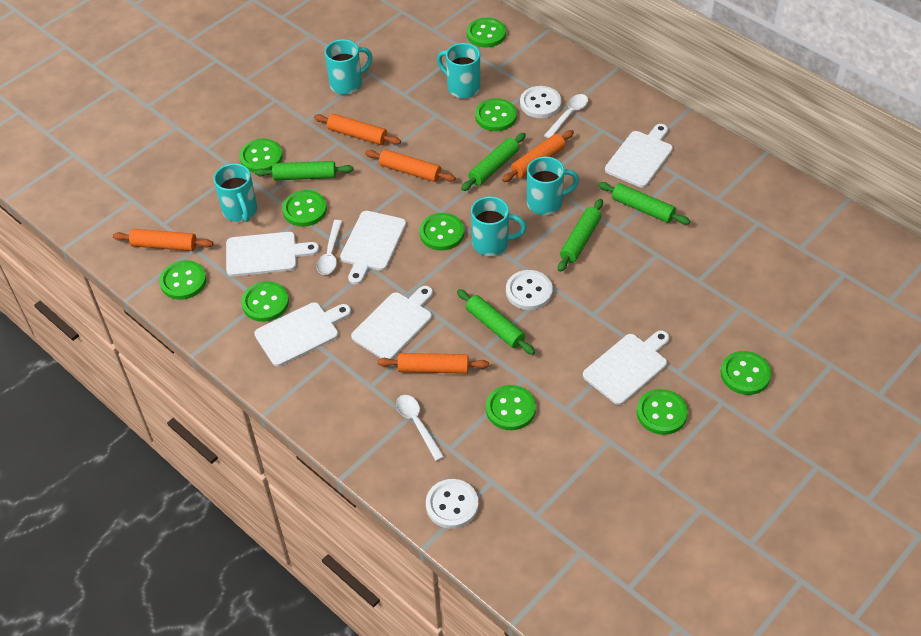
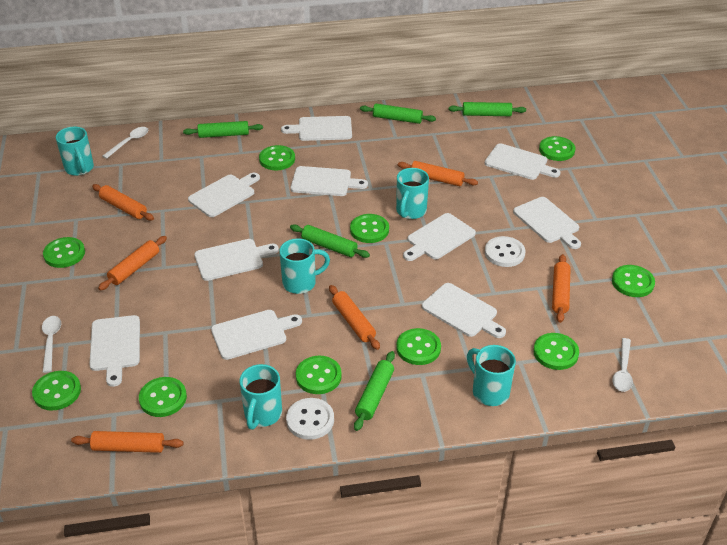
orange rolling pin: 5 -> 6
white button: 3 -> 2
white cutting board: 6 -> 10

